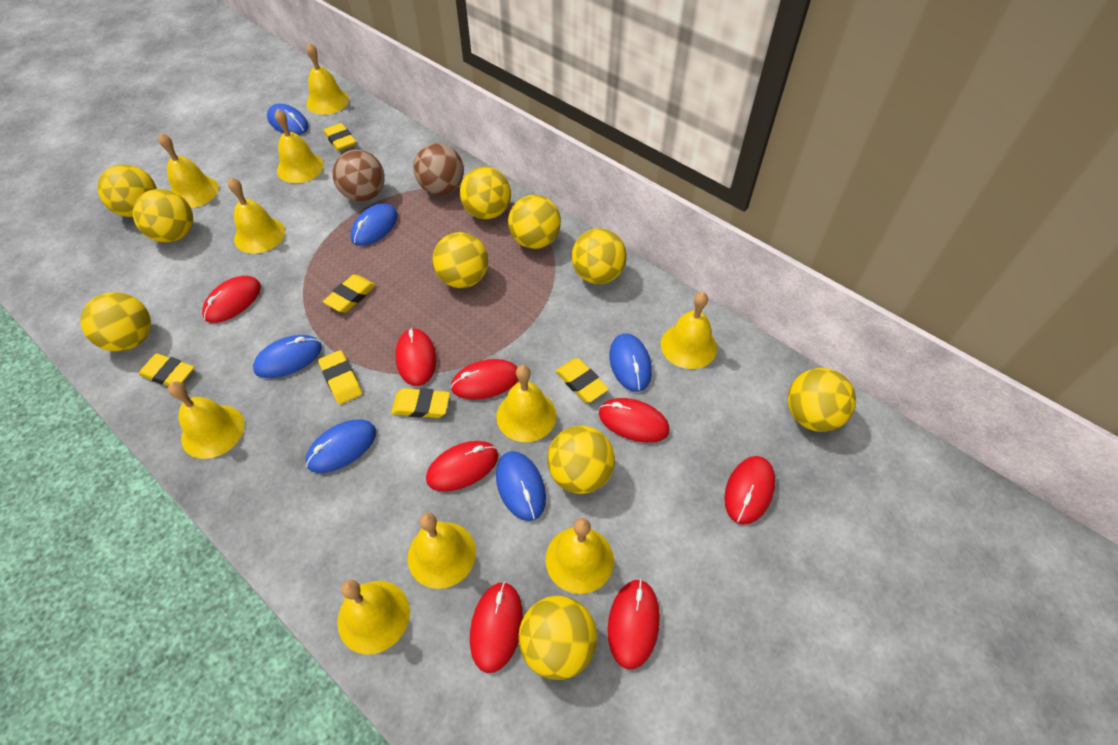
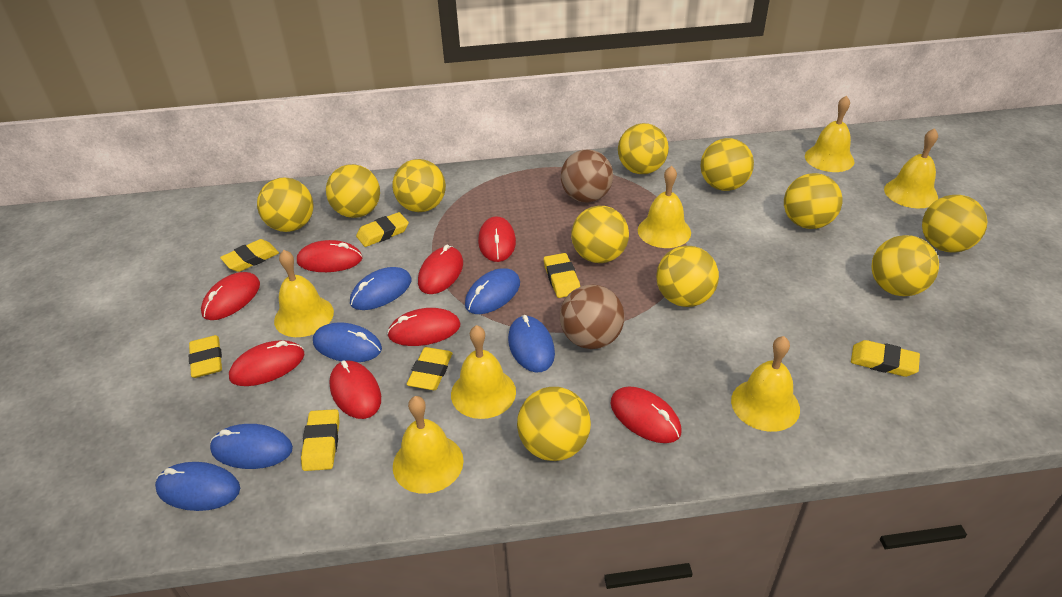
yellow ball: 10 -> 11
yellow bell: 10 -> 7
yellow eraser: 6 -> 7

